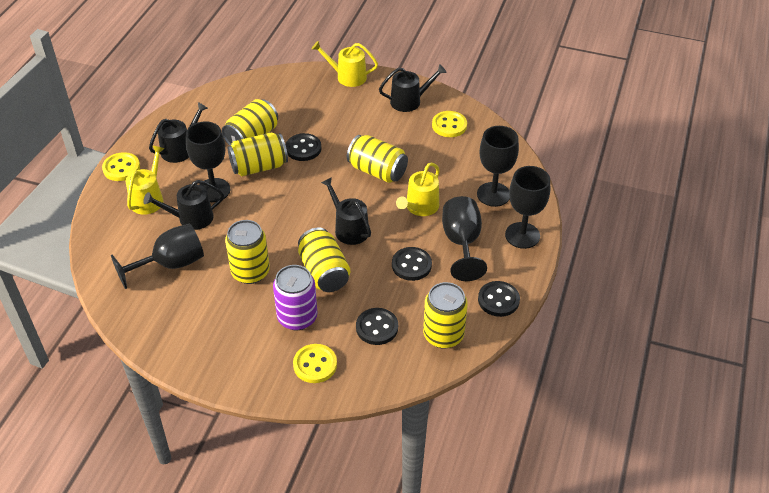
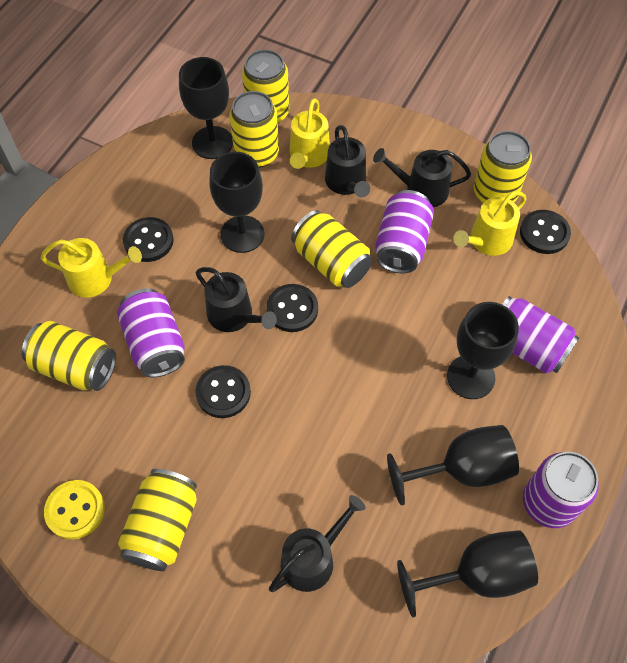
purple can: 1 -> 4
yellow button: 3 -> 1

